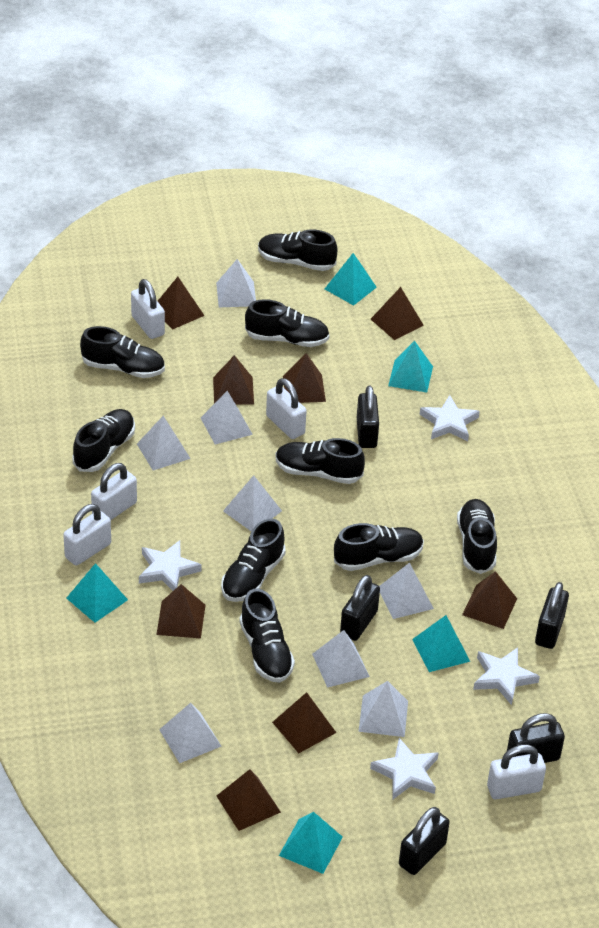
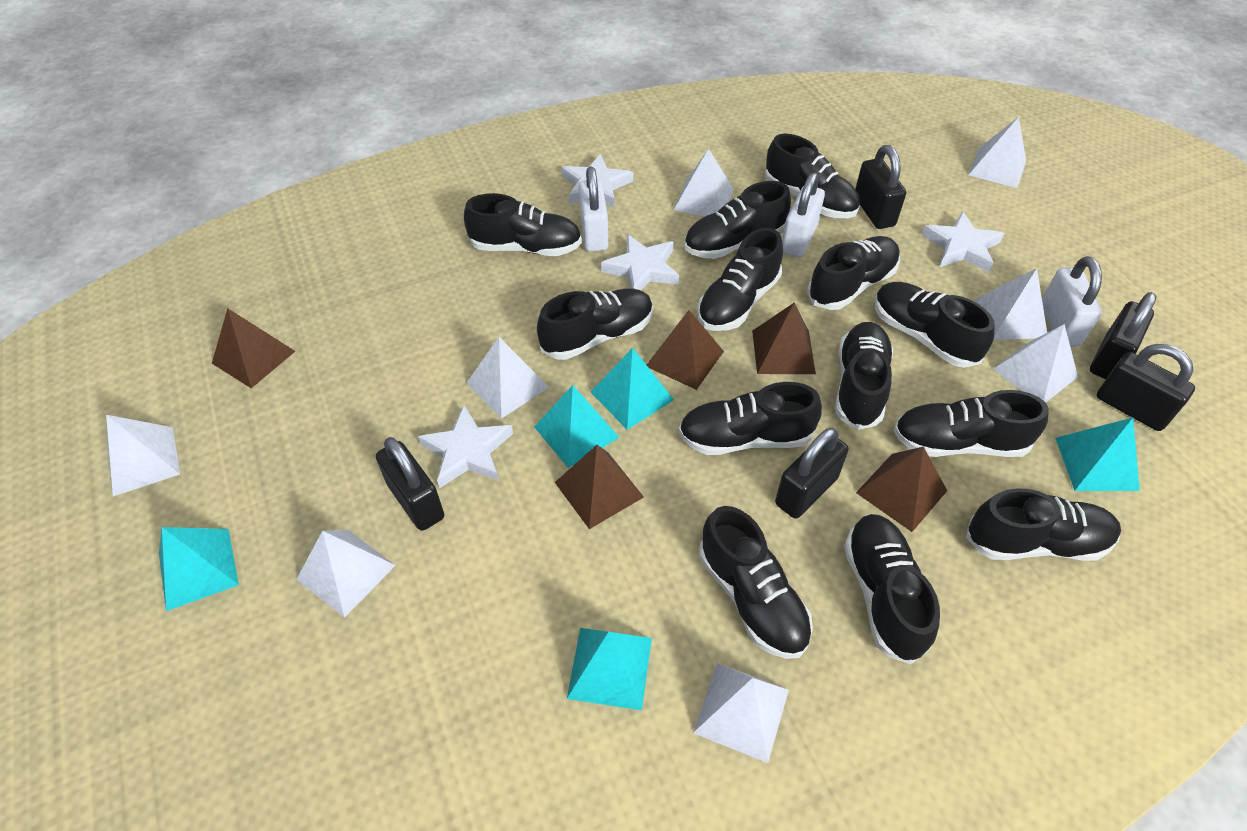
black shoe: 9 -> 13
brown pyramid: 8 -> 5
white padlock: 5 -> 3

